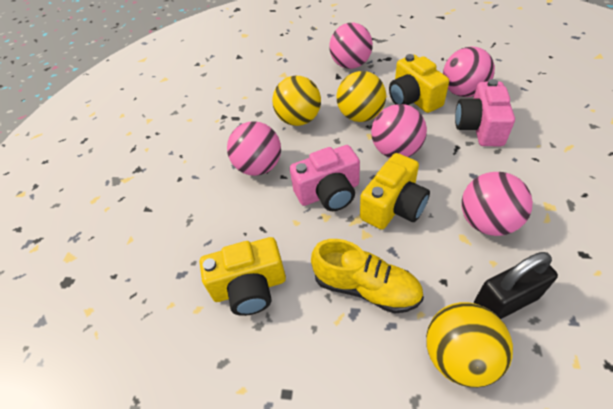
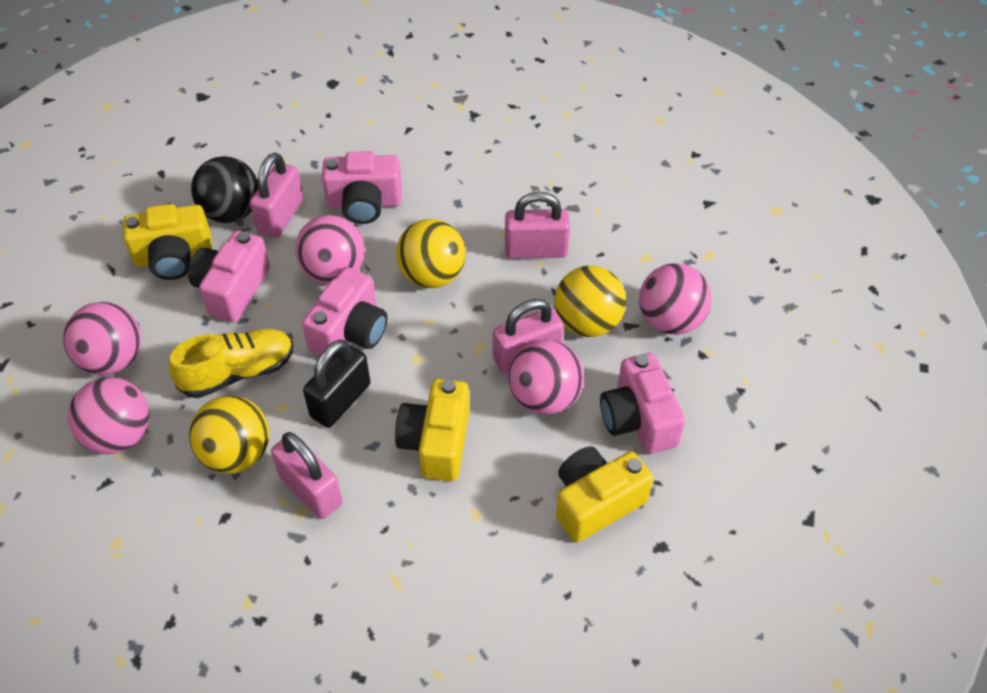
black ball: 0 -> 1
pink camera: 2 -> 4
pink padlock: 0 -> 4

